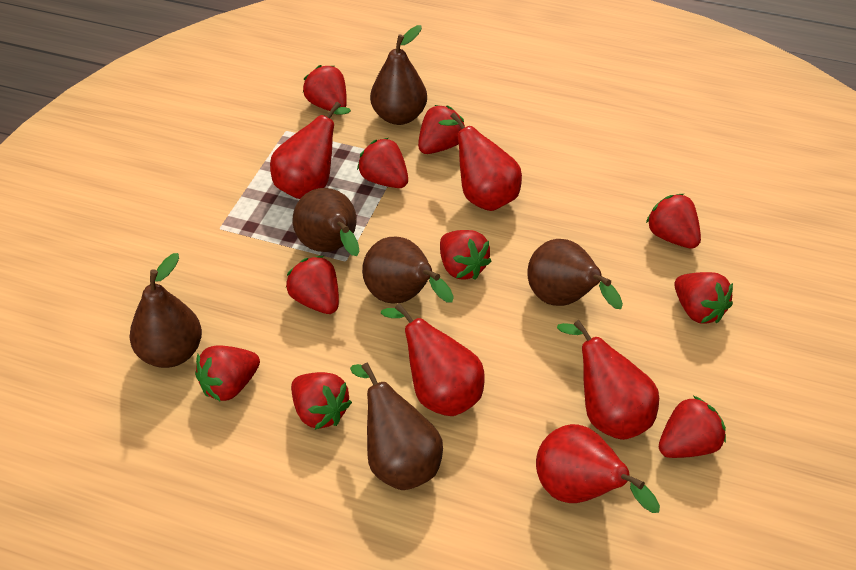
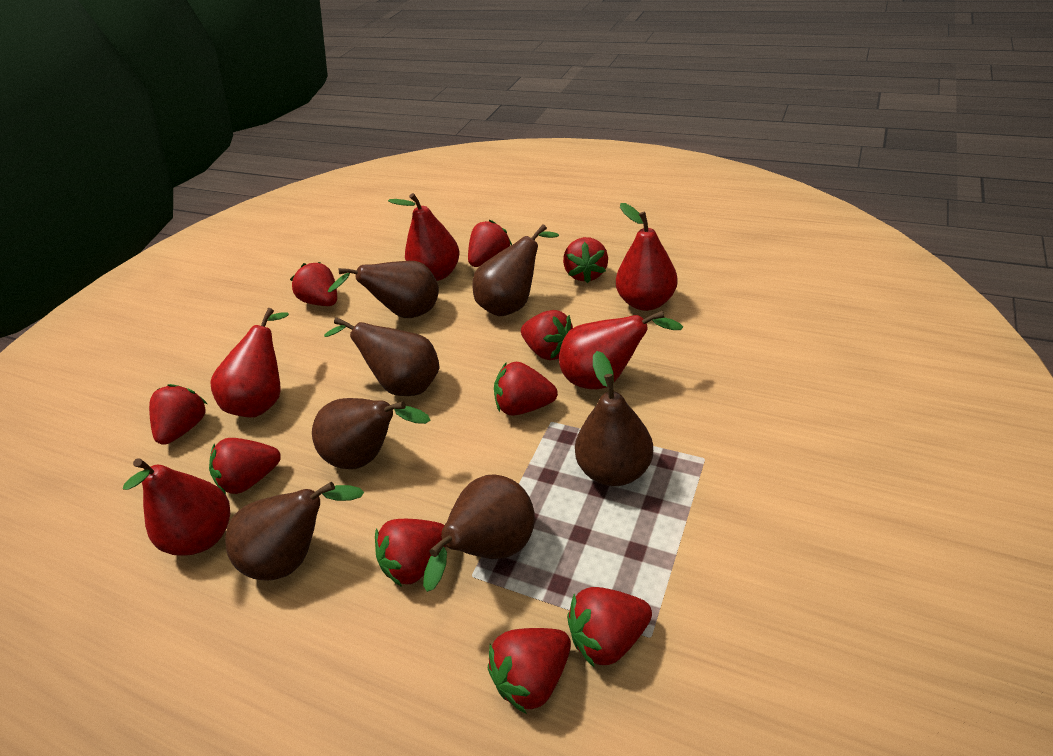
brown pear: 6 -> 7

